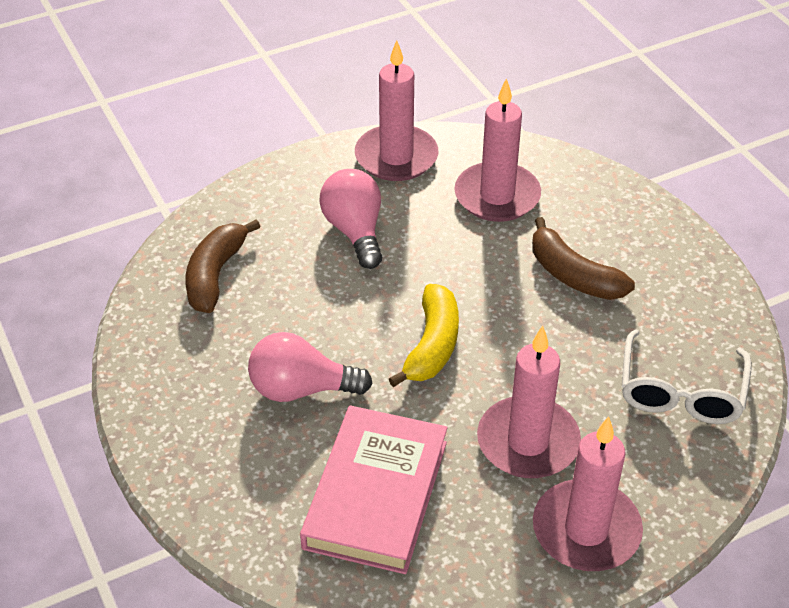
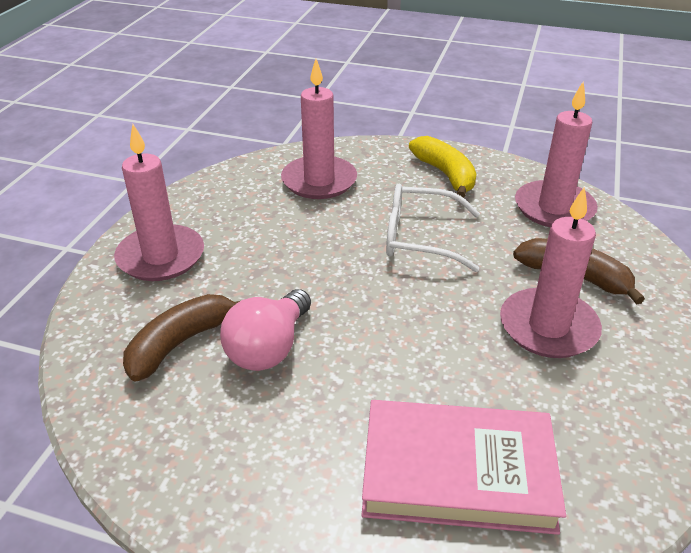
pink light bulb: 2 -> 1

